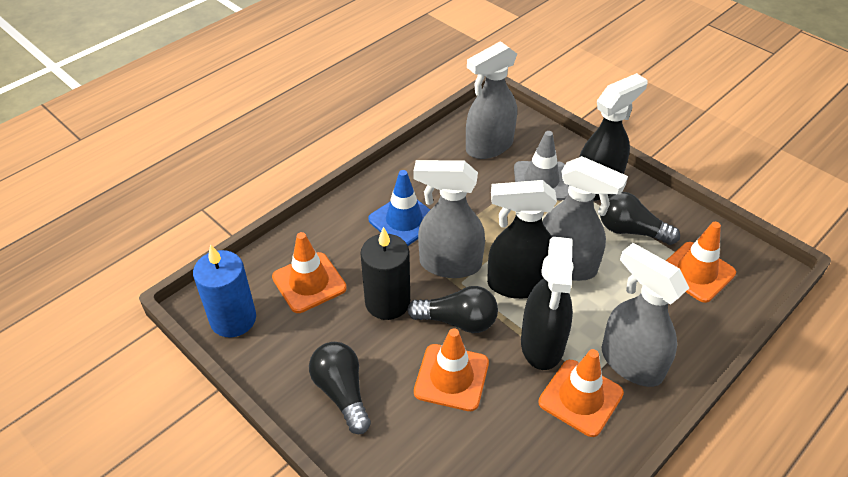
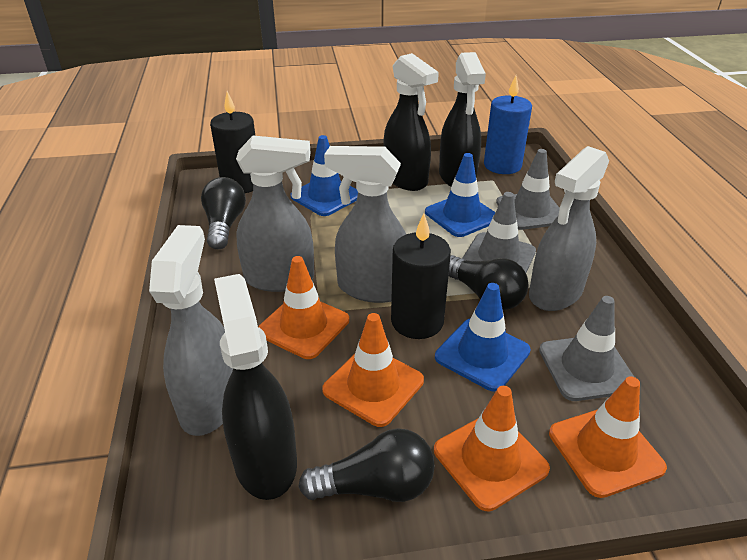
black candle: 1 -> 2
blue traffic cone: 1 -> 3
grey traffic cone: 1 -> 3

